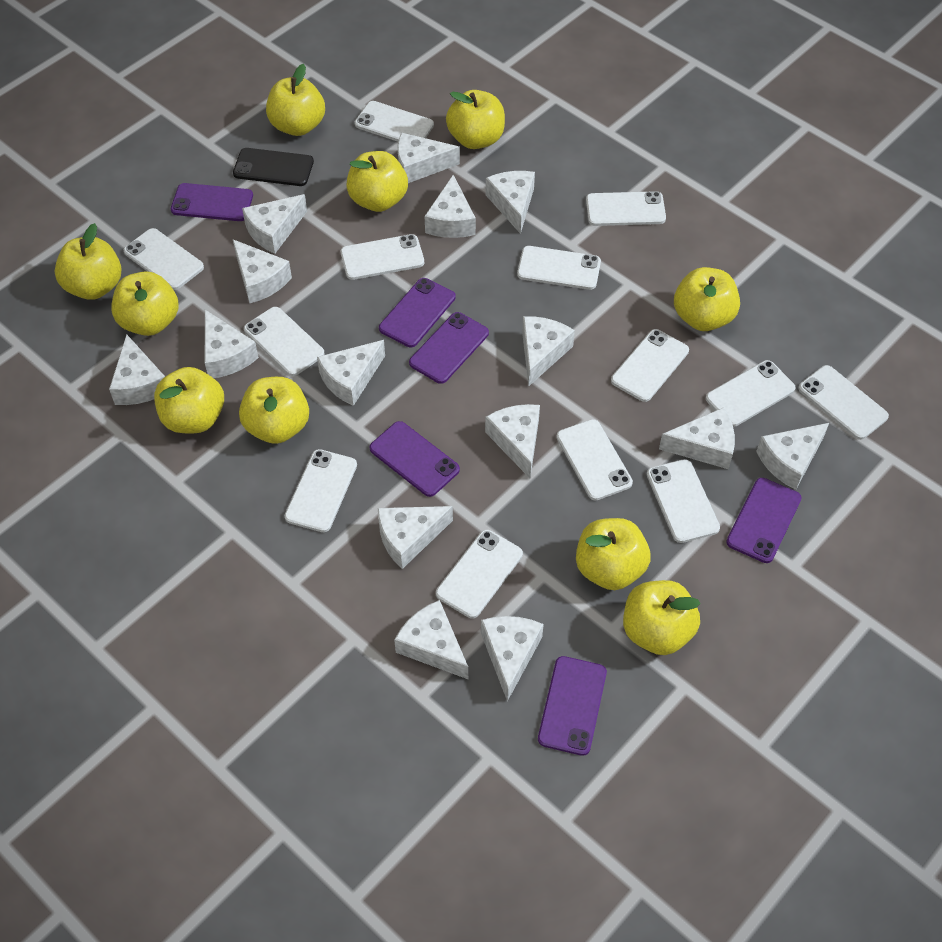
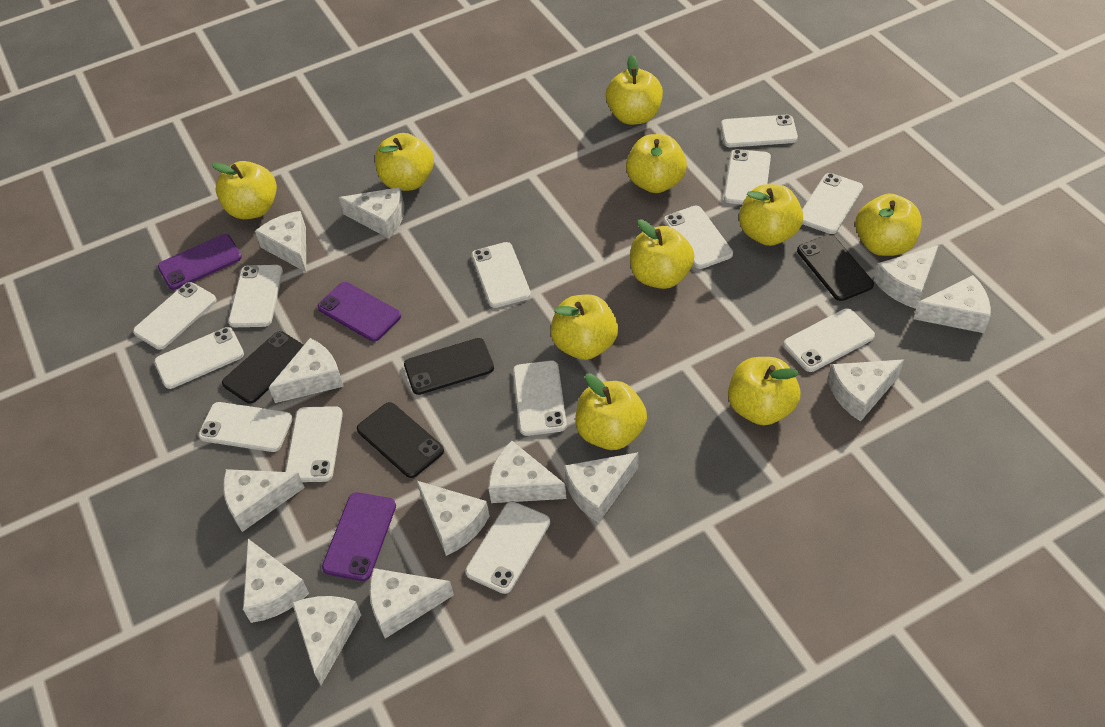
black phone: 1 -> 4
purple phone: 6 -> 3
white cheese: 15 -> 13

